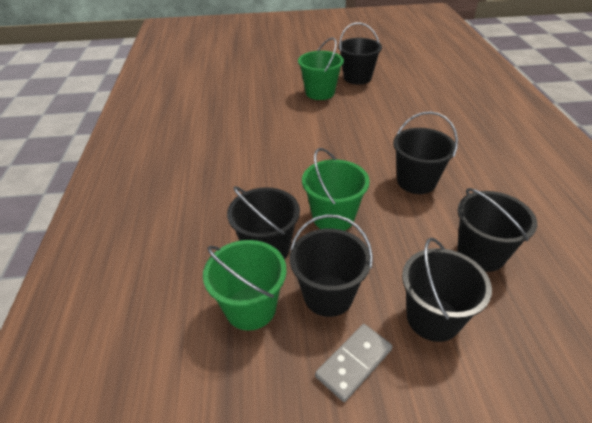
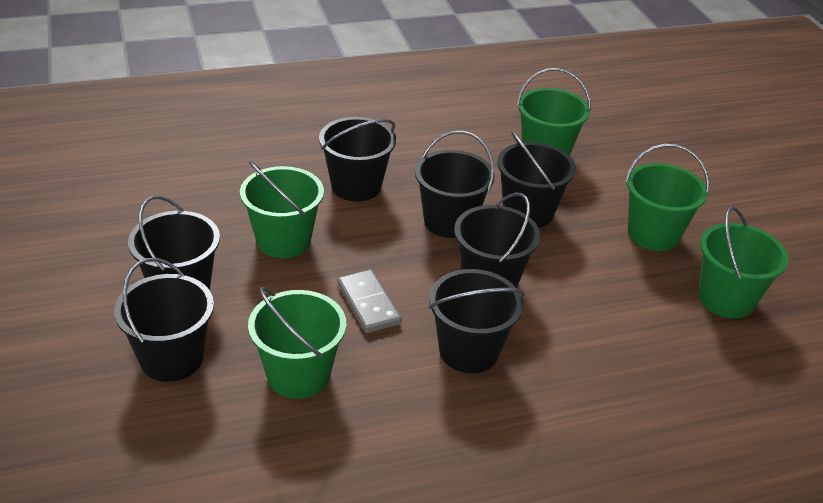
black bucket: 6 -> 7
green bucket: 3 -> 5

